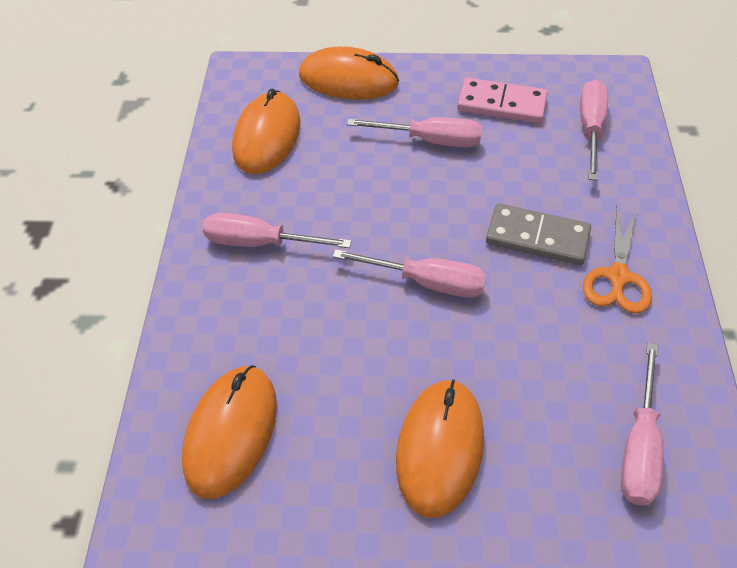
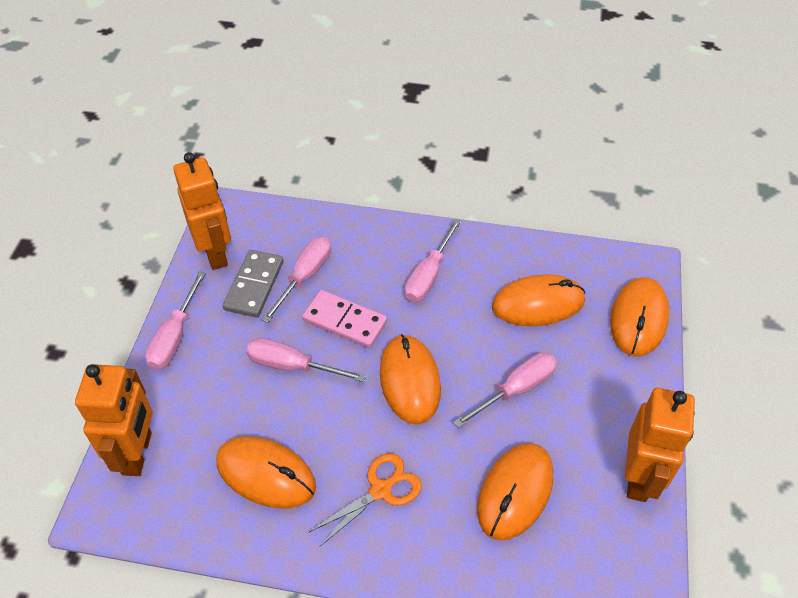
orange mouse: 4 -> 5
orange robot: 0 -> 3

